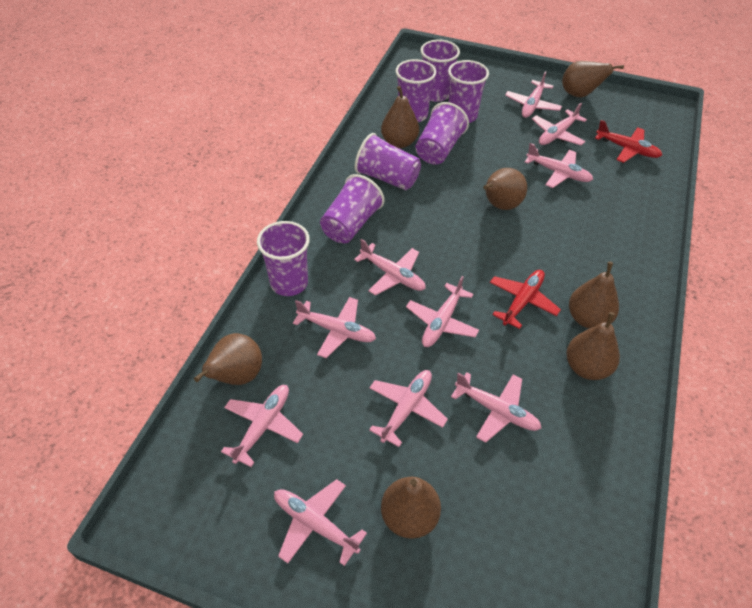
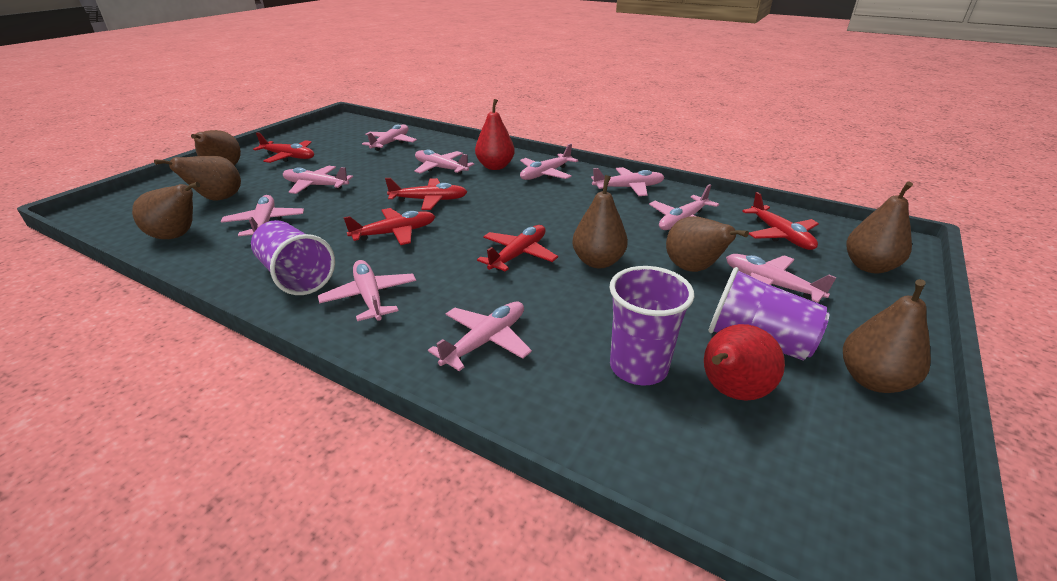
purple cup: 7 -> 3
red pear: 0 -> 2
red plane: 2 -> 5

